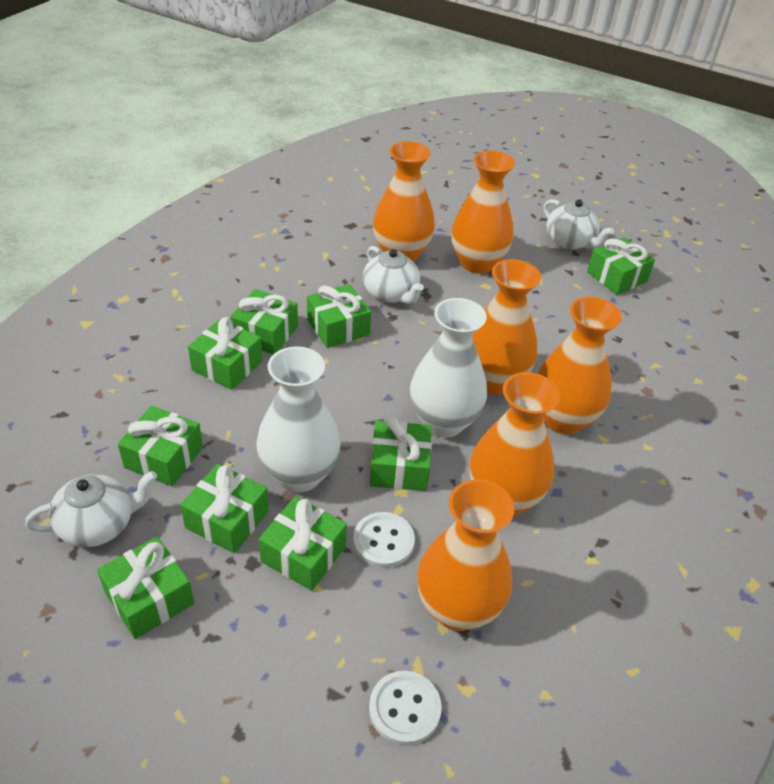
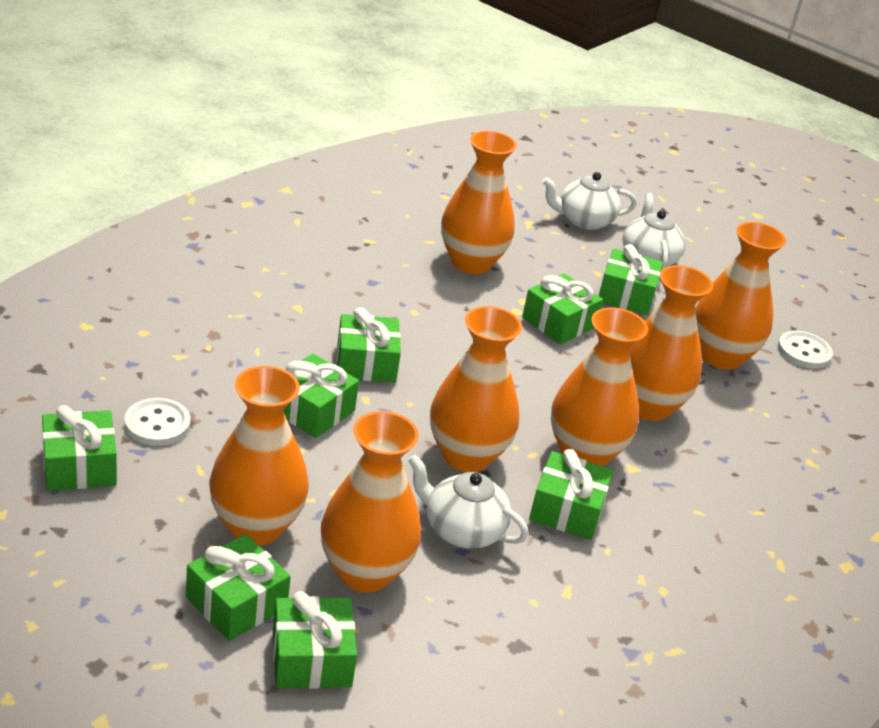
green gift: 9 -> 8
orange vase: 6 -> 7
white vase: 2 -> 0

